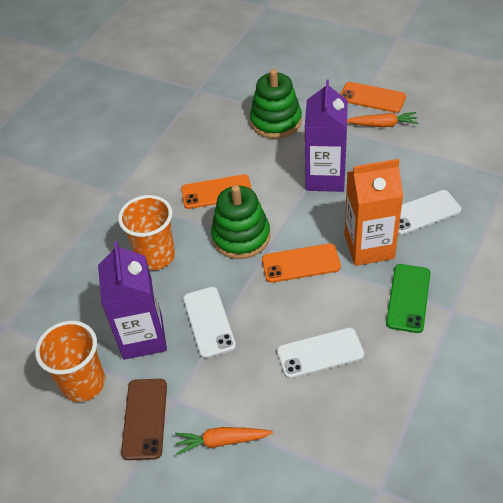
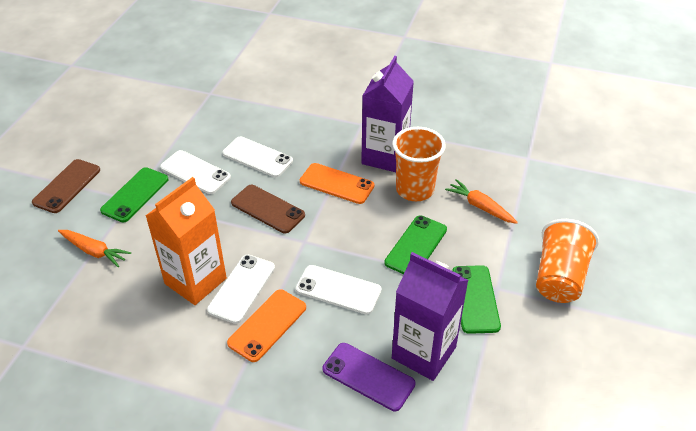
brown phone: 1 -> 2
green phone: 1 -> 3
green stacking toy: 2 -> 0
orange phone: 3 -> 2
purple phone: 0 -> 1
white phone: 3 -> 4

